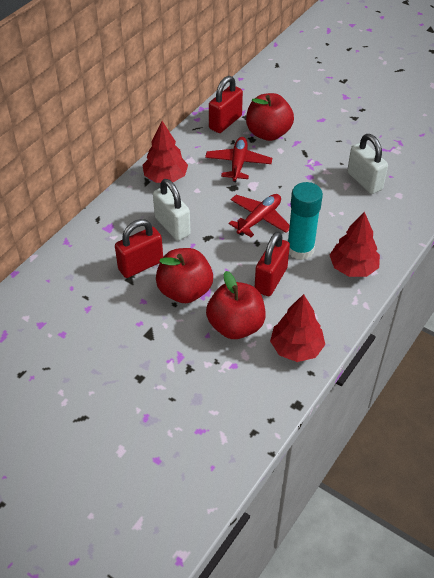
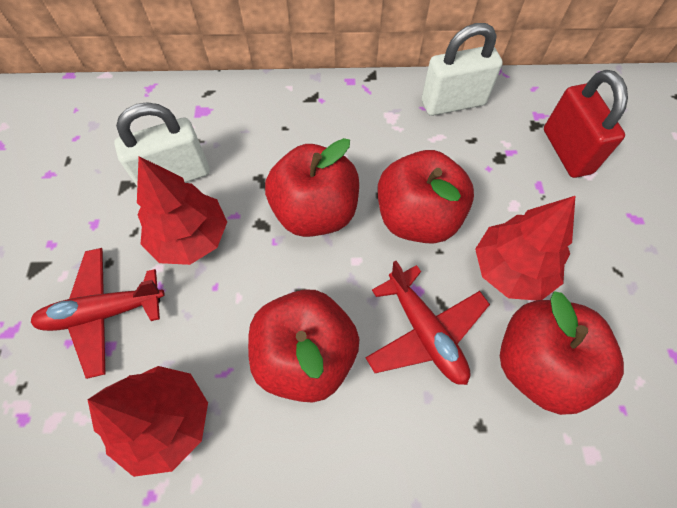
red apple: 3 -> 4
red padlock: 3 -> 1
turquoise glue stick: 1 -> 0

